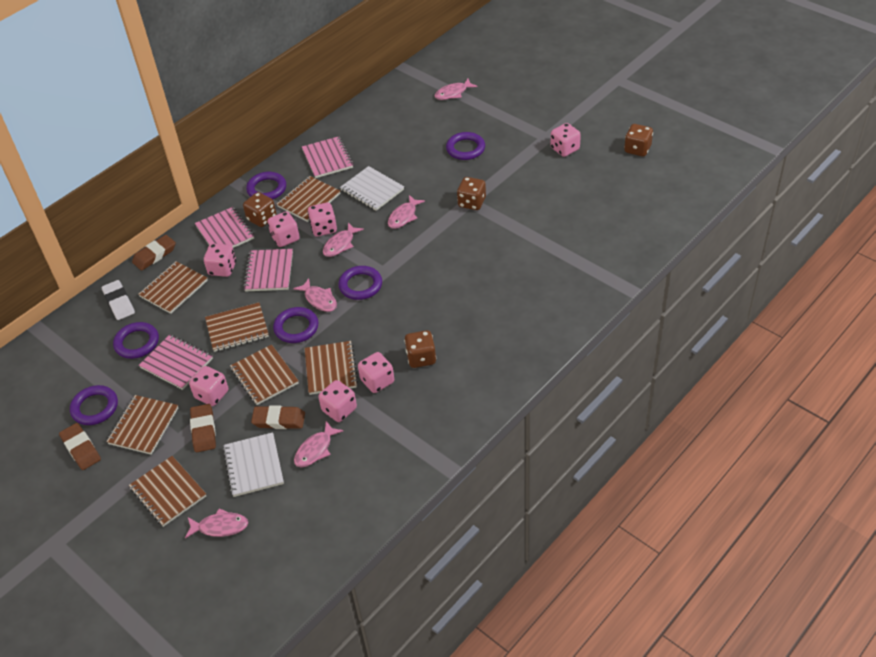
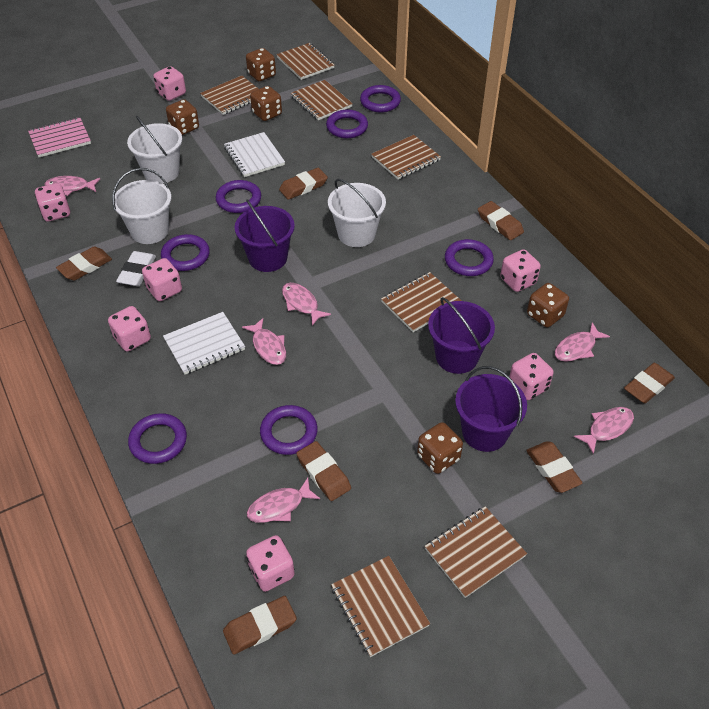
brown dice: 4 -> 5
brown eraser: 4 -> 7
pink notebook: 4 -> 1
purple bucket: 0 -> 3
purple ring: 6 -> 7
white bucket: 0 -> 3

